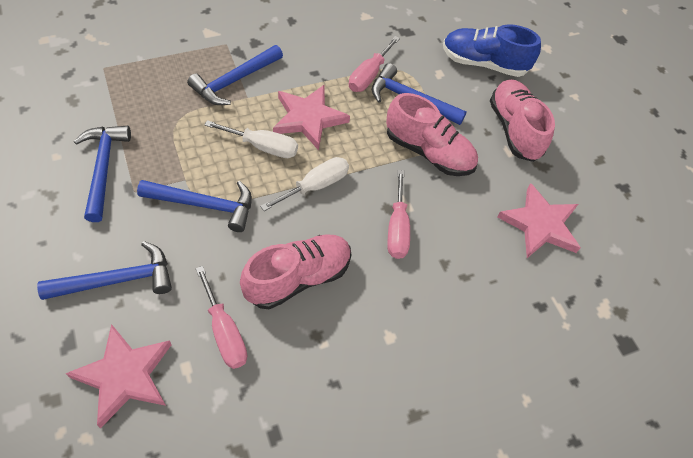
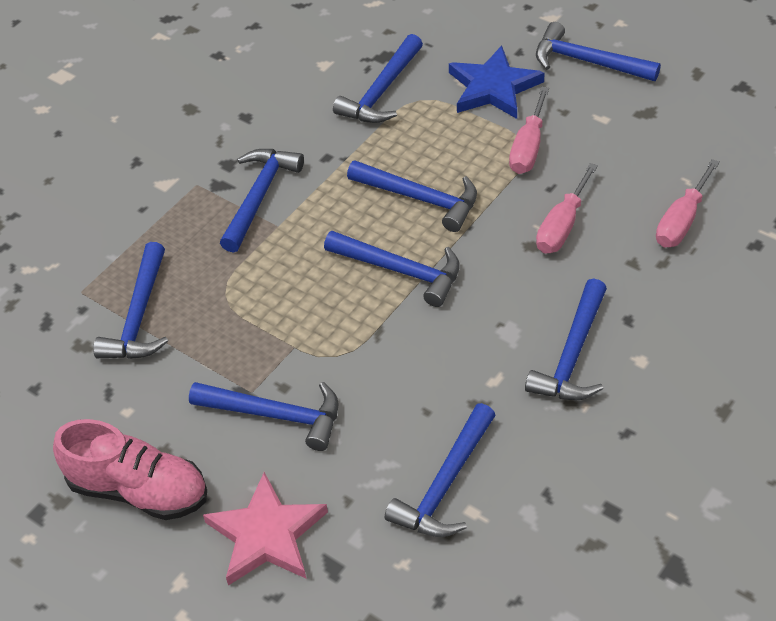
blue hammer: 5 -> 9
blue shoe: 1 -> 0
blue star: 0 -> 1
pink shoe: 3 -> 1
pink star: 3 -> 1
white screwdriver: 2 -> 0

